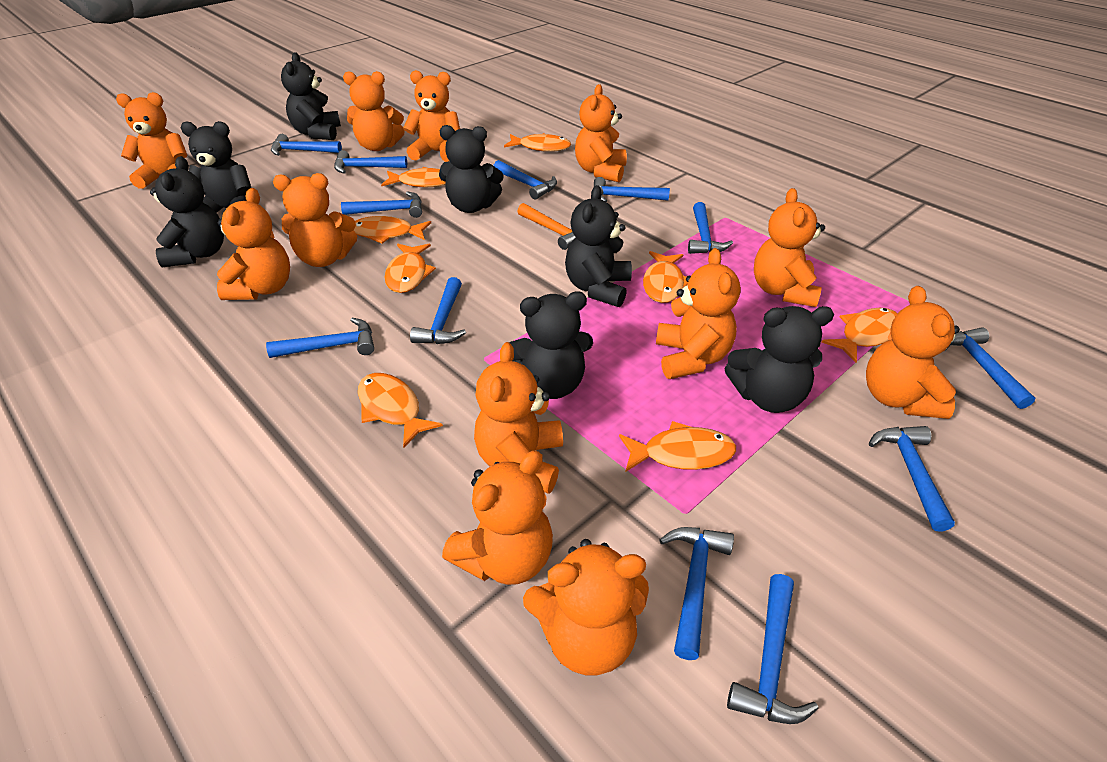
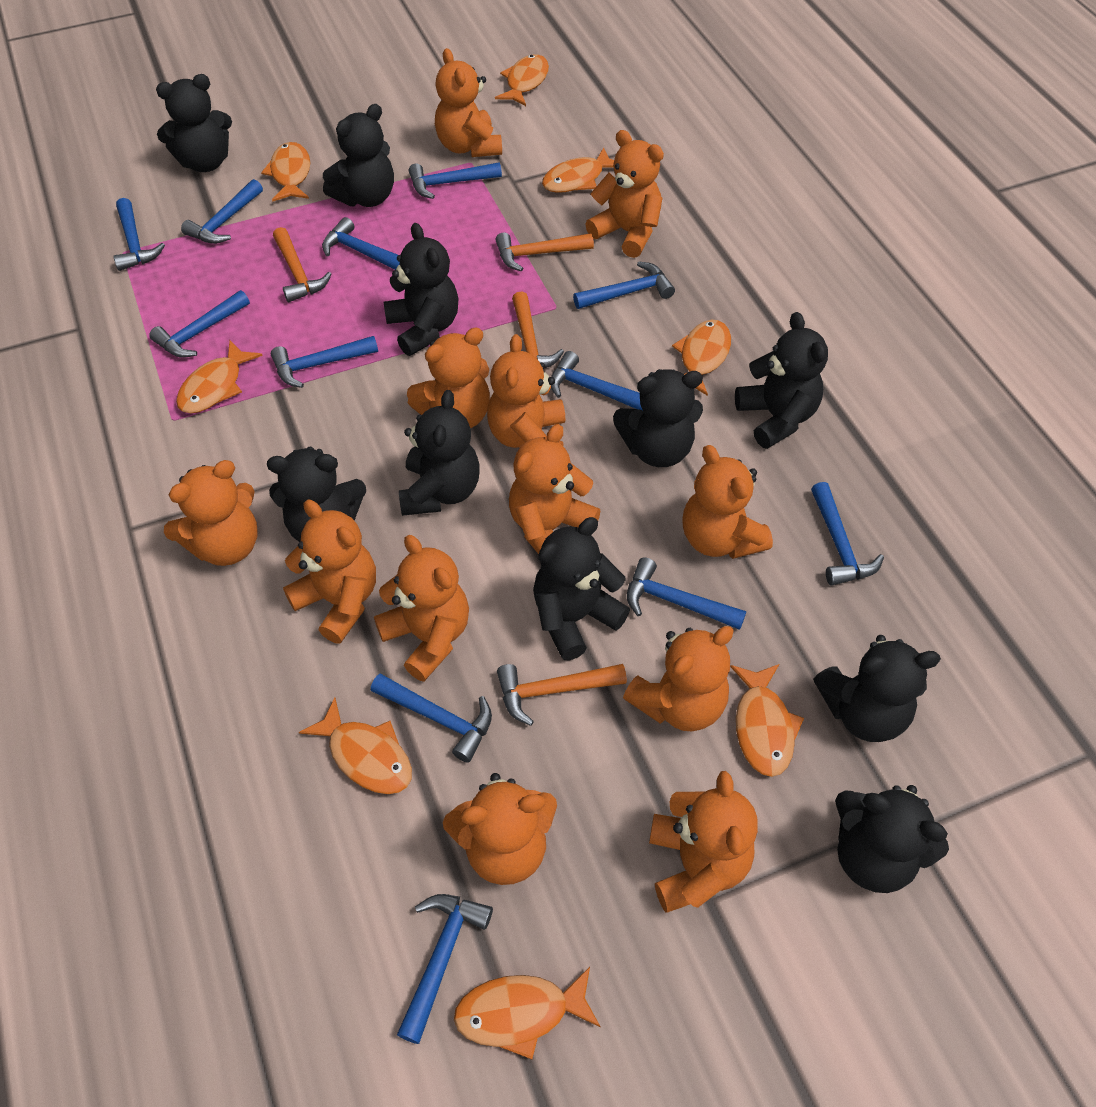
black teddy bear: 7 -> 10
orange hammer: 1 -> 4

